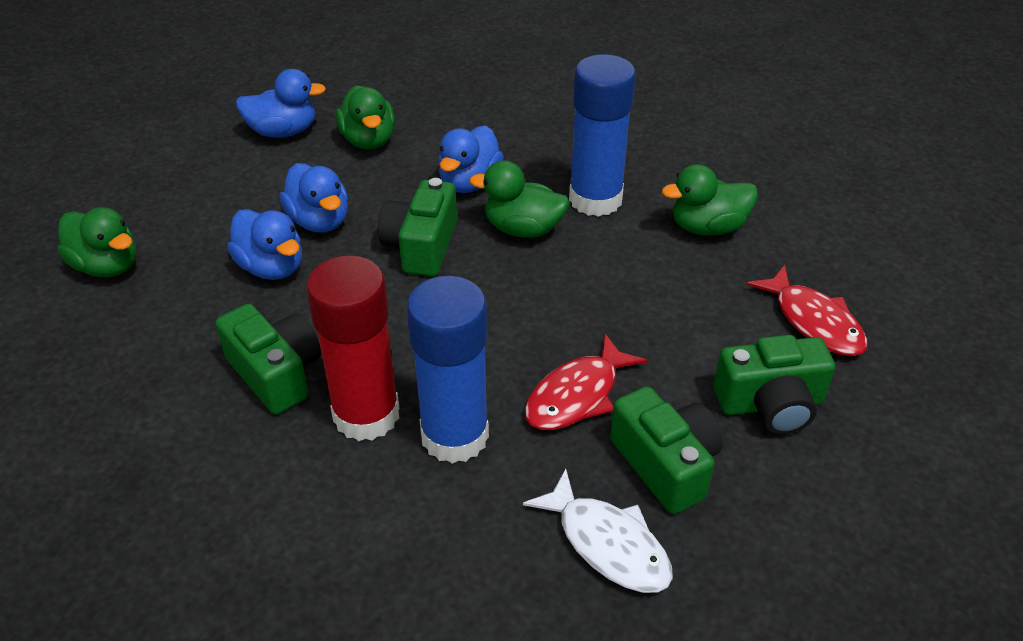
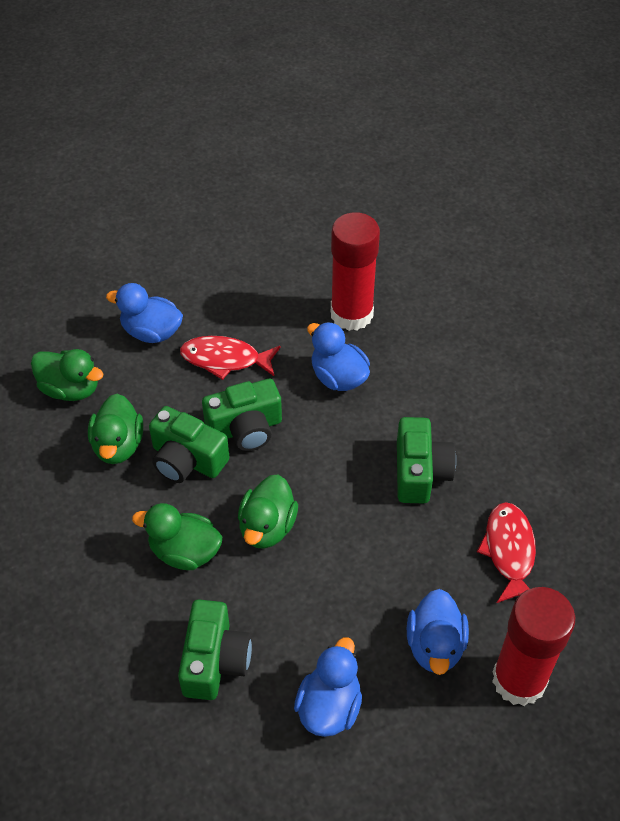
blue glue stick: 2 -> 0
red glue stick: 1 -> 2
white fish: 1 -> 0

